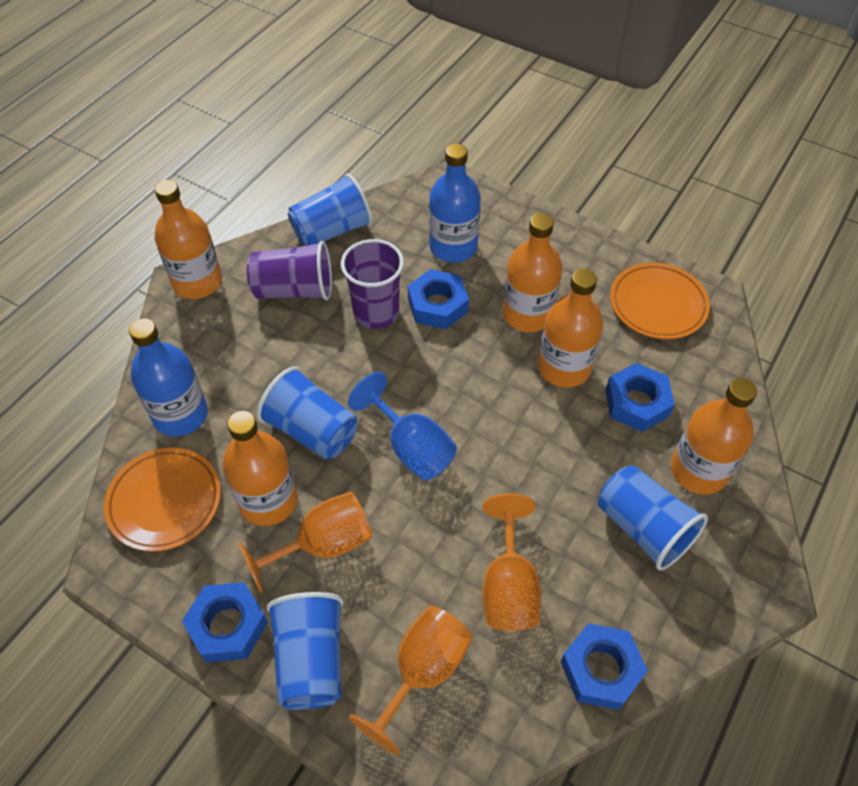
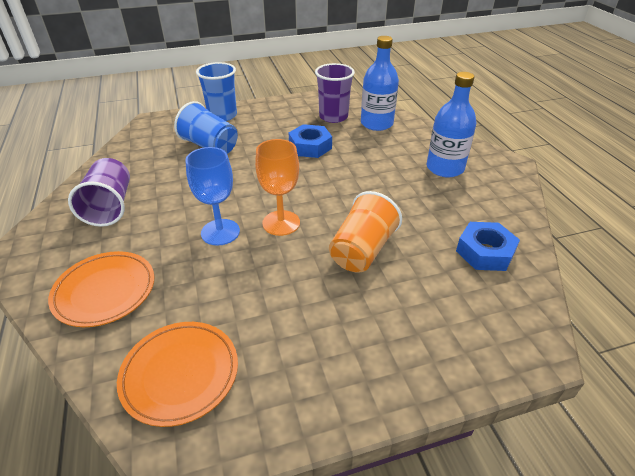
blue cup: 4 -> 2
blue nut: 4 -> 2
orange bottle: 5 -> 0
orange cup: 0 -> 1
orange goblet: 3 -> 1

